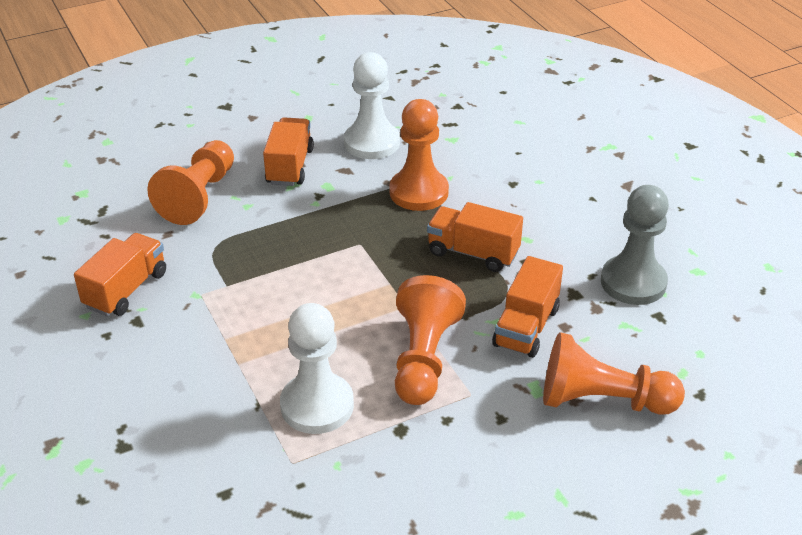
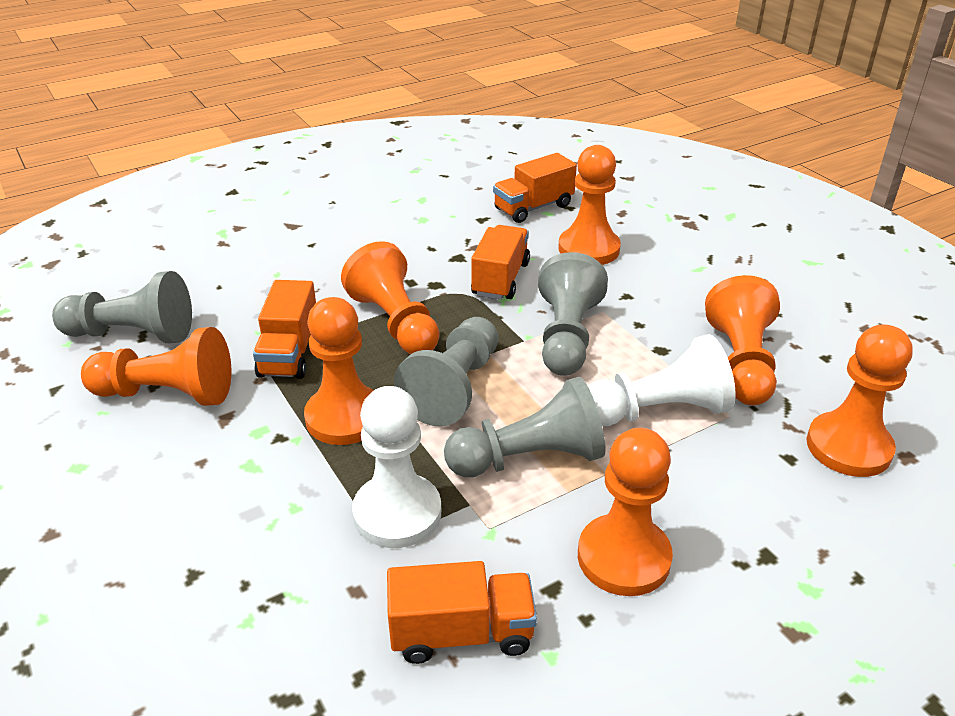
grey pawn: 1 -> 4
orange pawn: 4 -> 7

